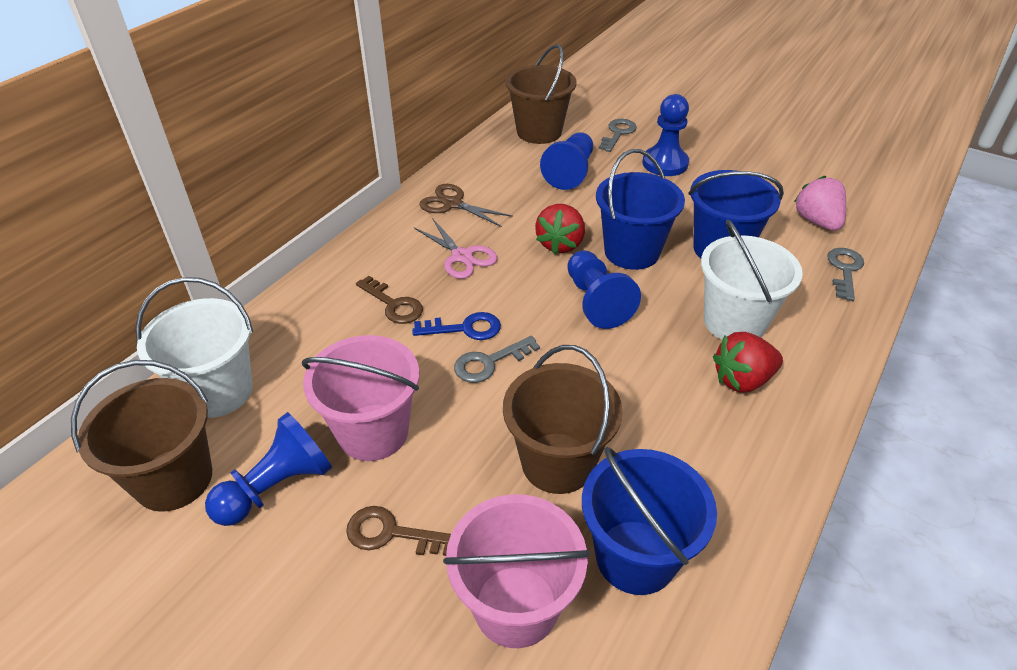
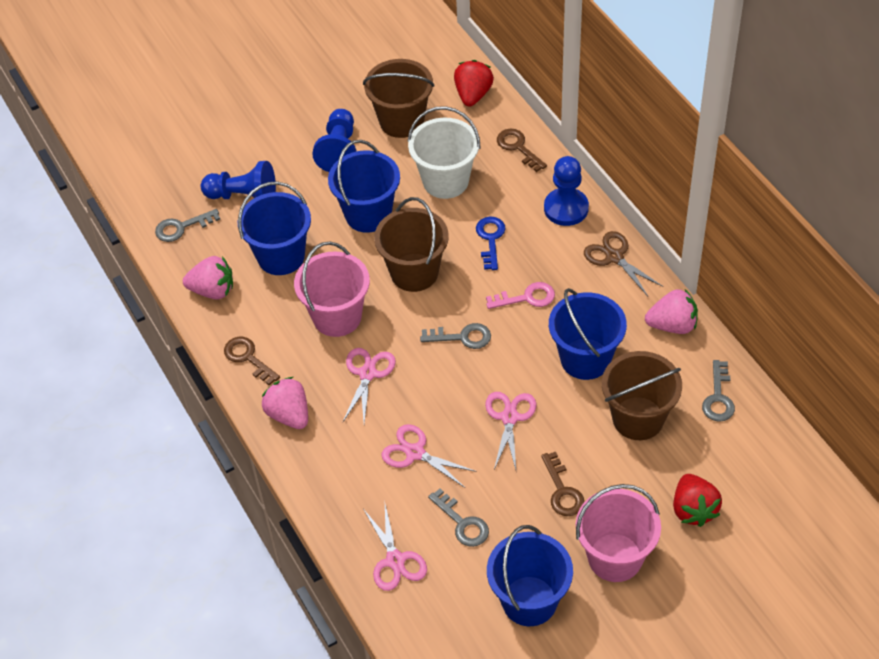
blue bucket: 3 -> 4
blue pawn: 4 -> 3
brown key: 2 -> 3
grey key: 3 -> 4
pink key: 0 -> 1
pink scissors: 1 -> 4
pink strawberry: 1 -> 3
white bucket: 2 -> 1

